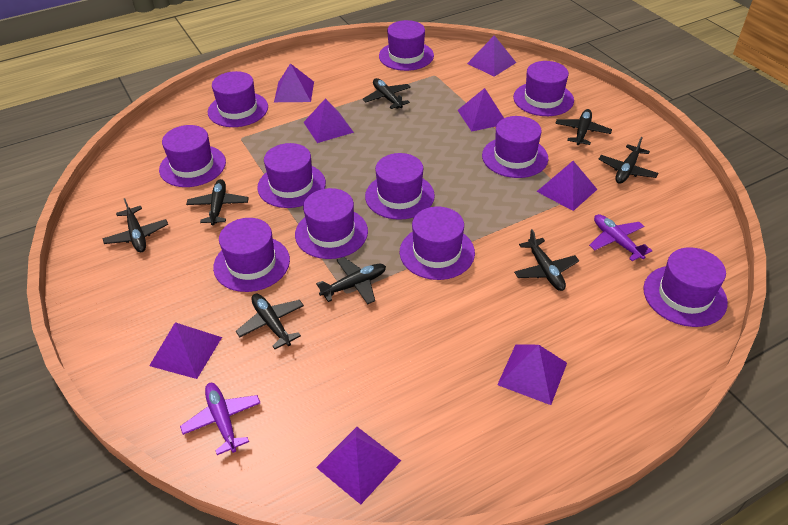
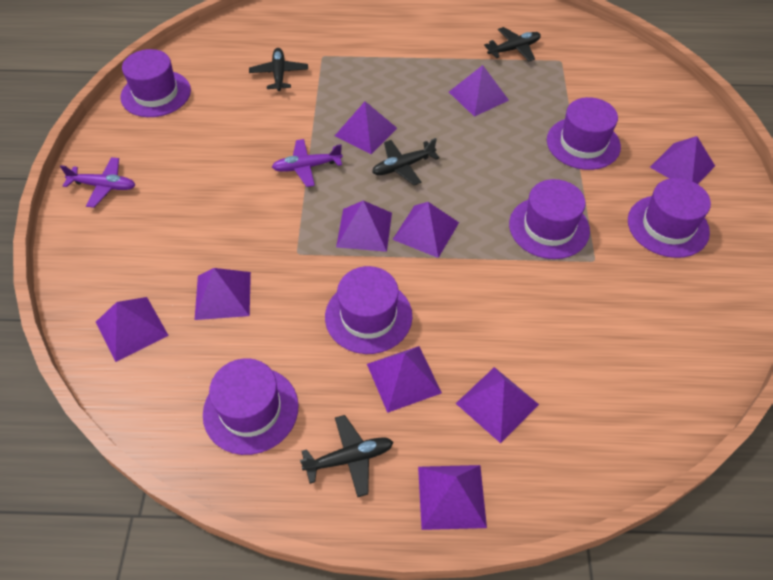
black plane: 8 -> 4
purple hat: 11 -> 6
purple pyramid: 8 -> 10

